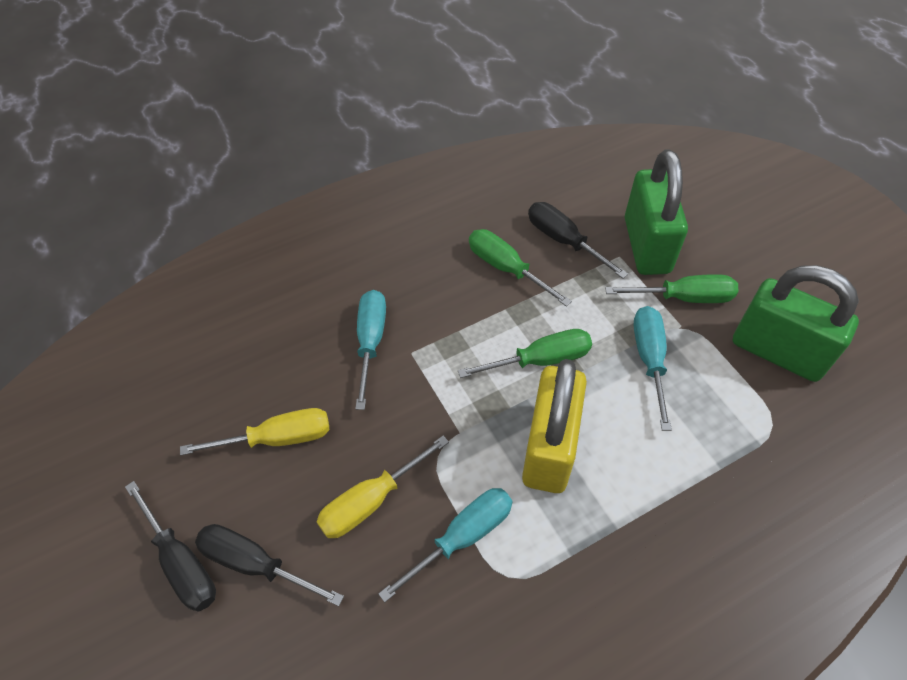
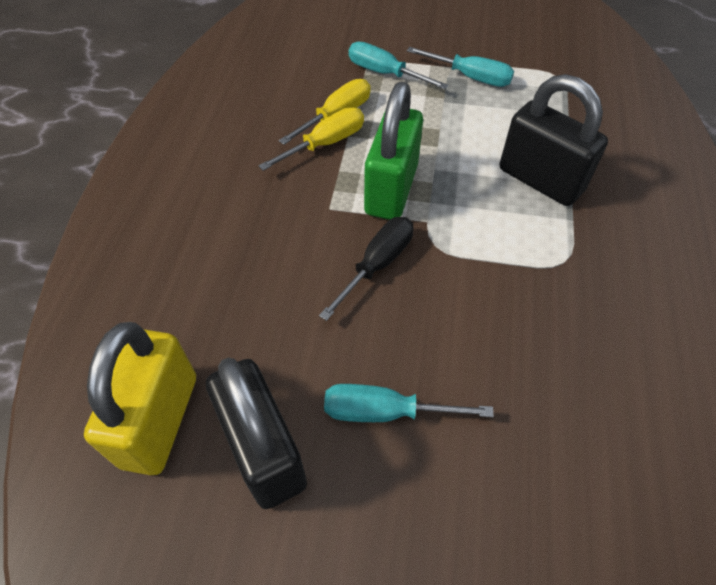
black padlock: 0 -> 2
black screwdriver: 3 -> 1
green padlock: 2 -> 1
green screwdriver: 3 -> 0

